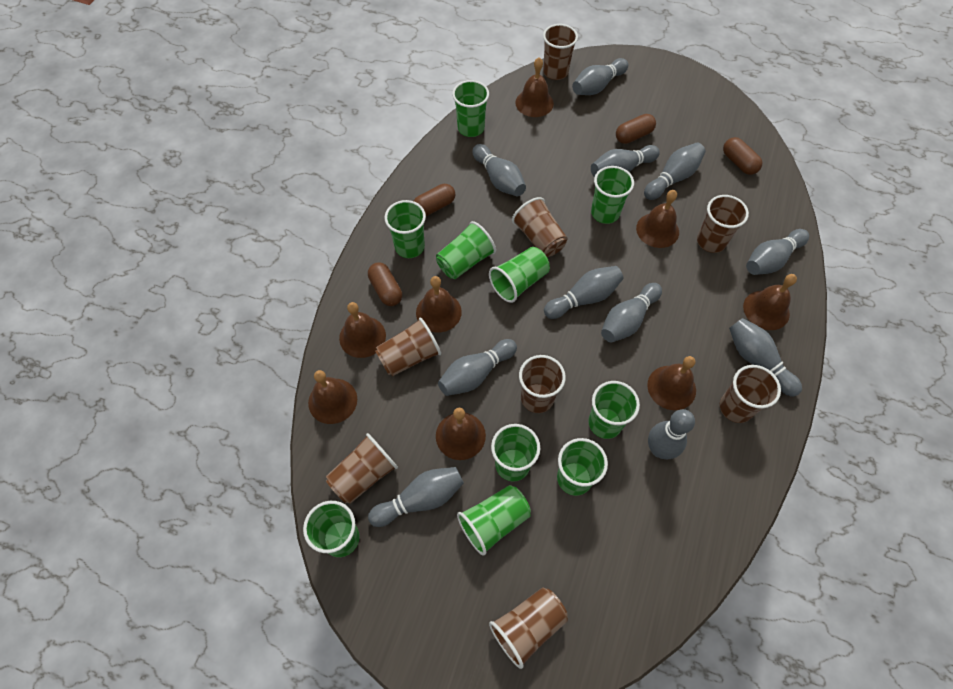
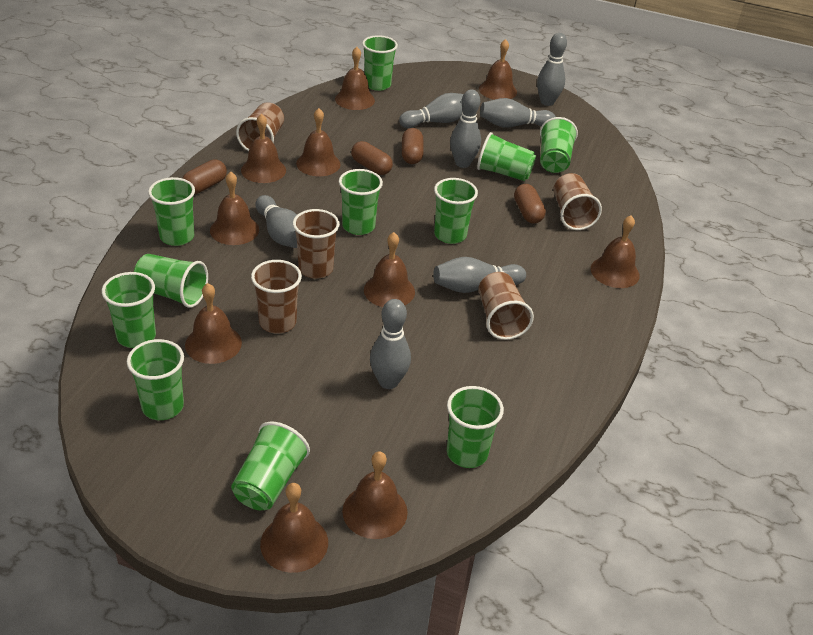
brown bell: 8 -> 10
brown cup: 8 -> 5
green cup: 10 -> 11
grey bowling pin: 11 -> 7

